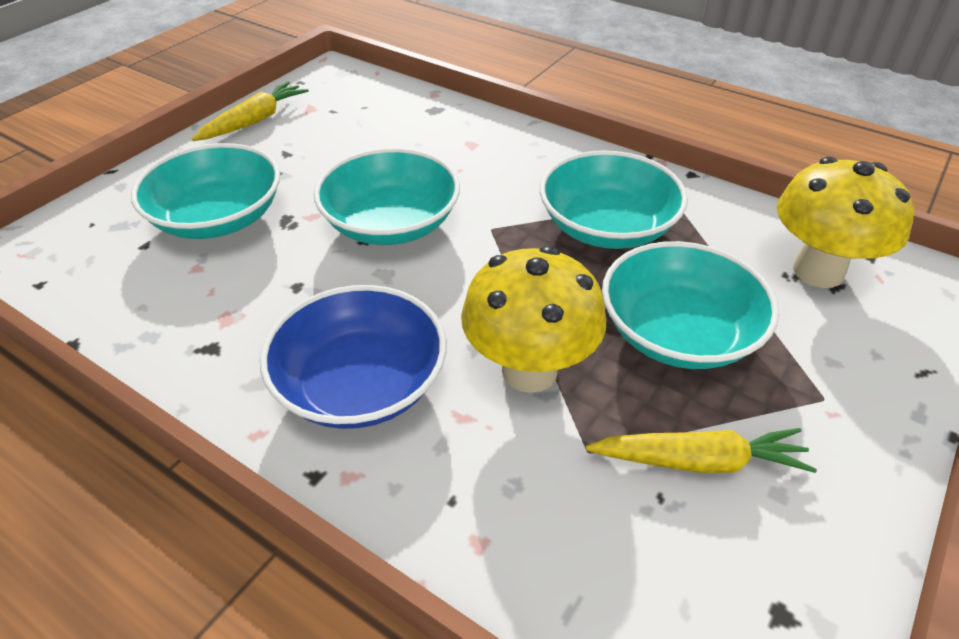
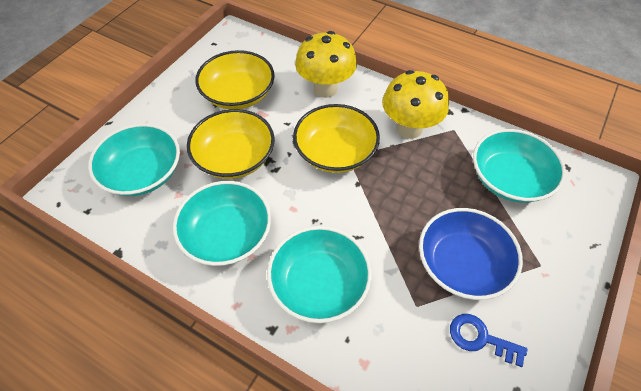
blue key: 0 -> 1
yellow bowl: 0 -> 3
yellow carrot: 2 -> 0

